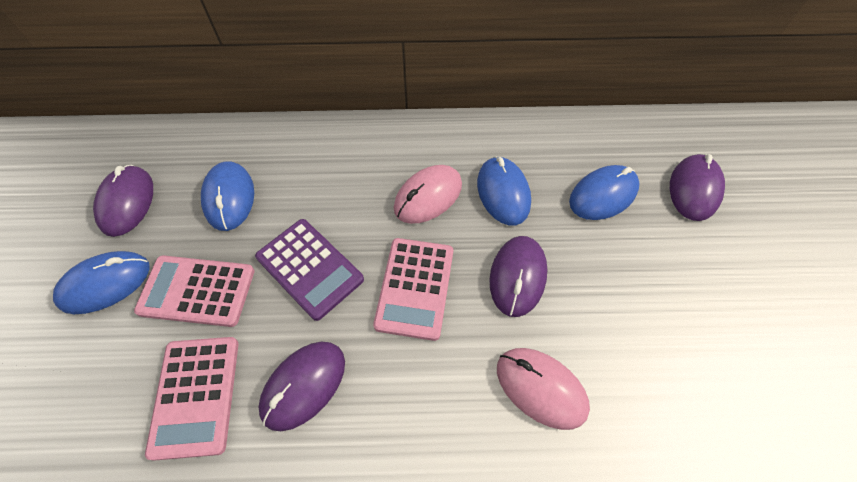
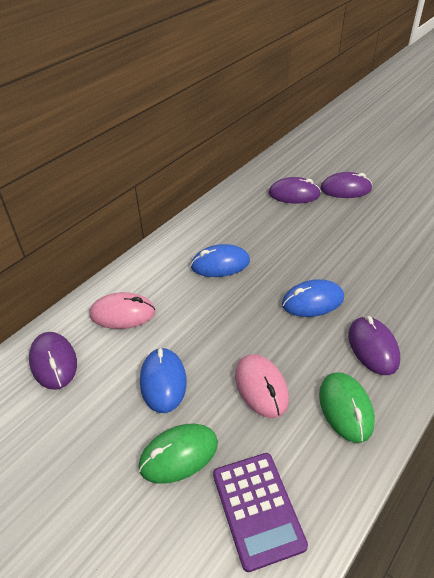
blue mouse: 4 -> 3
green mouse: 0 -> 2
pink calculator: 3 -> 0

